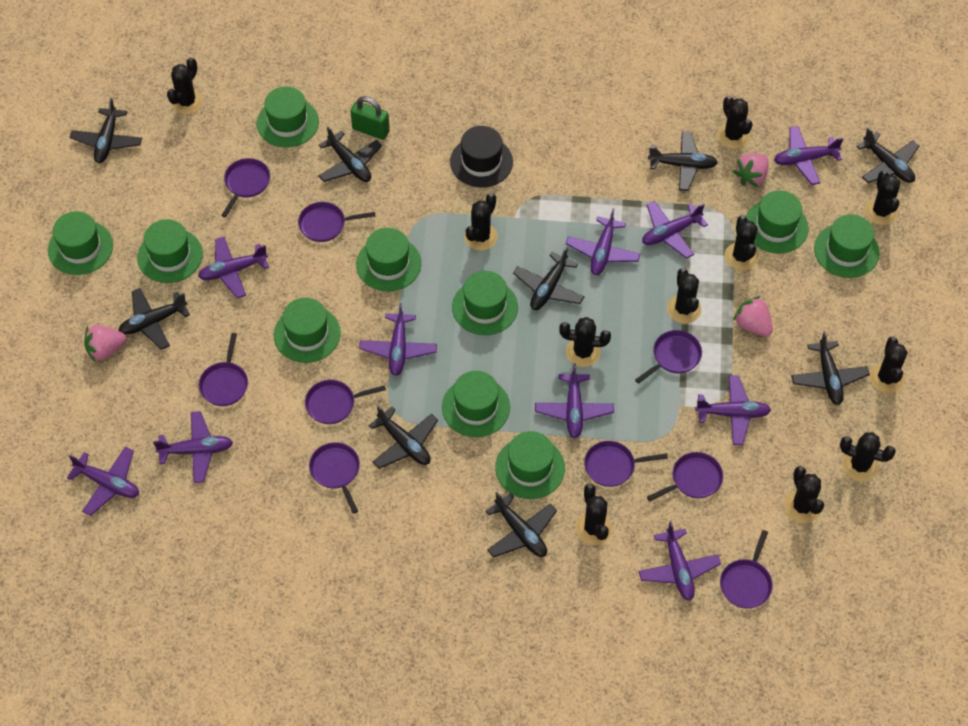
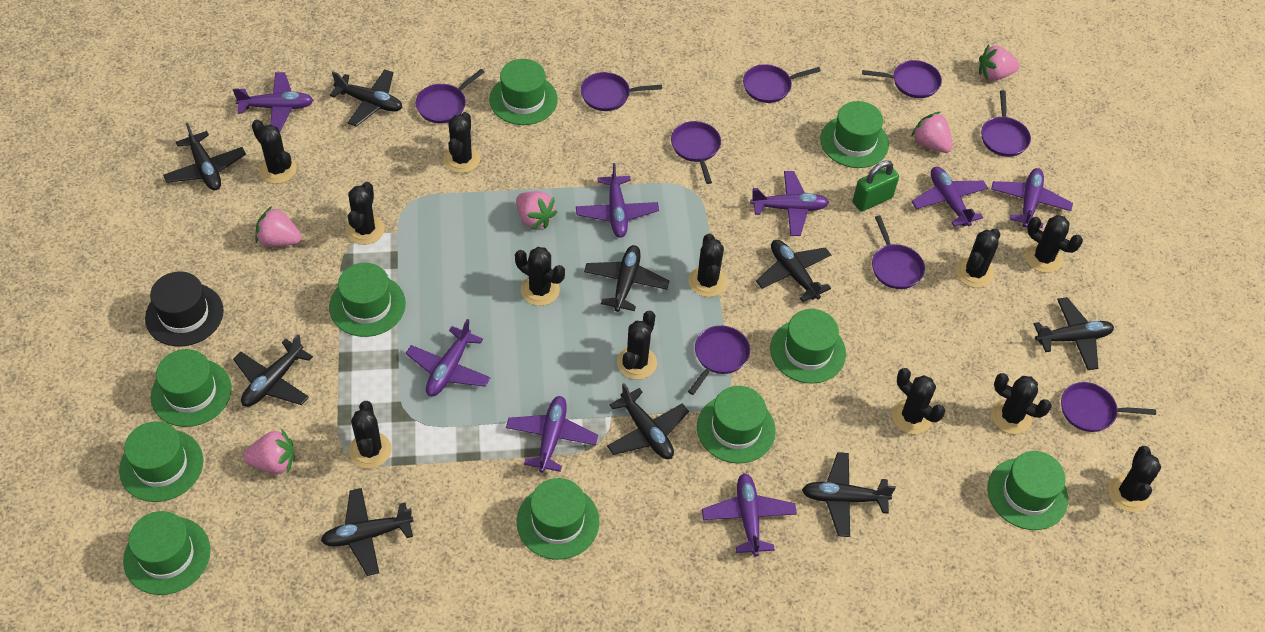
black cactus: 11 -> 12
pink strawberry: 3 -> 5
purple plane: 10 -> 8

